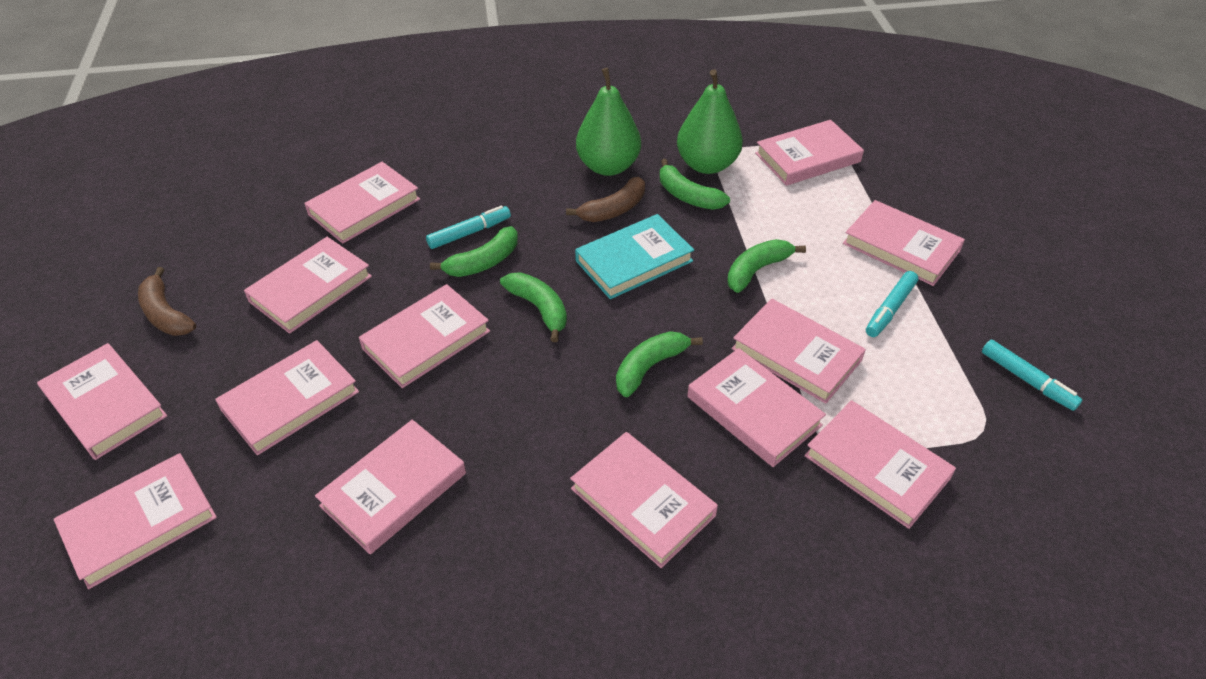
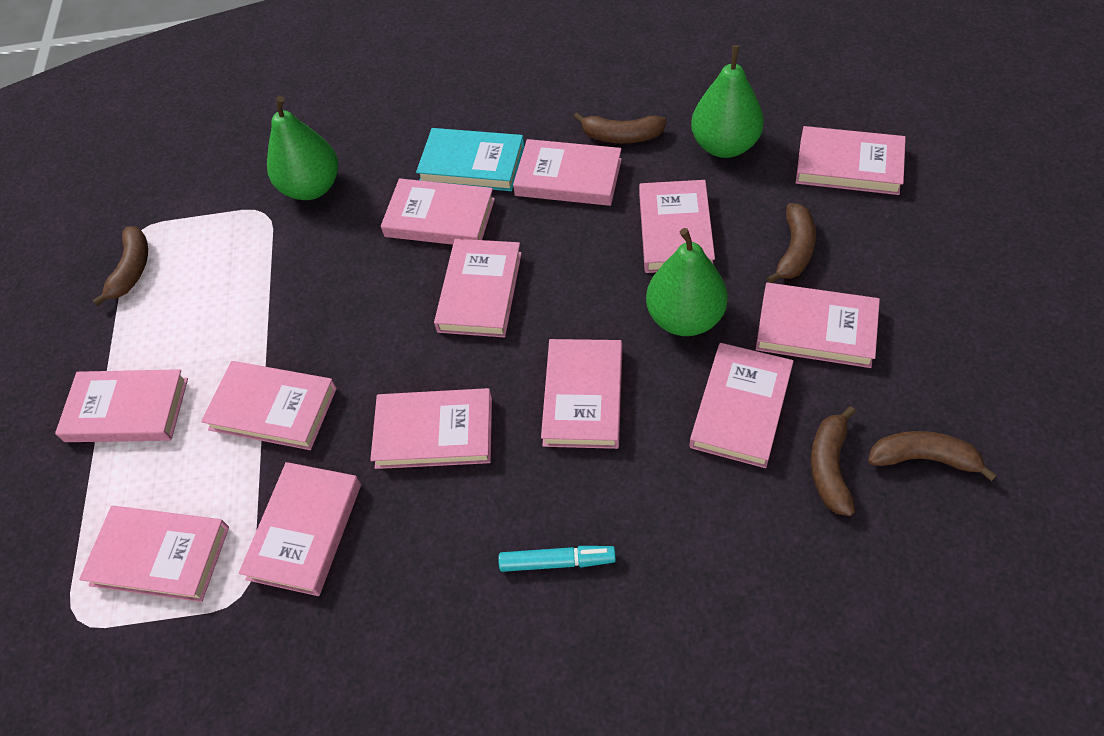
brown banana: 2 -> 5
green banana: 5 -> 0
green pear: 2 -> 3
turquoise marker: 3 -> 1

